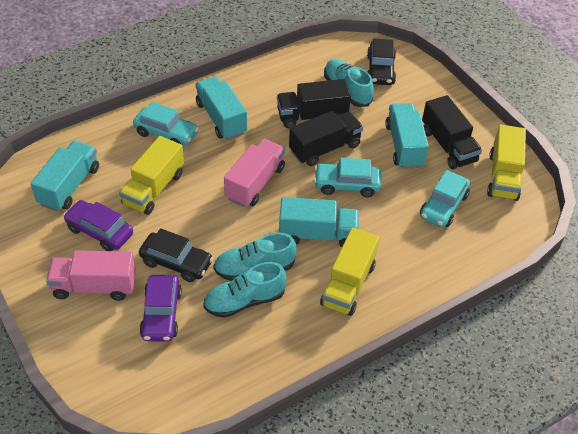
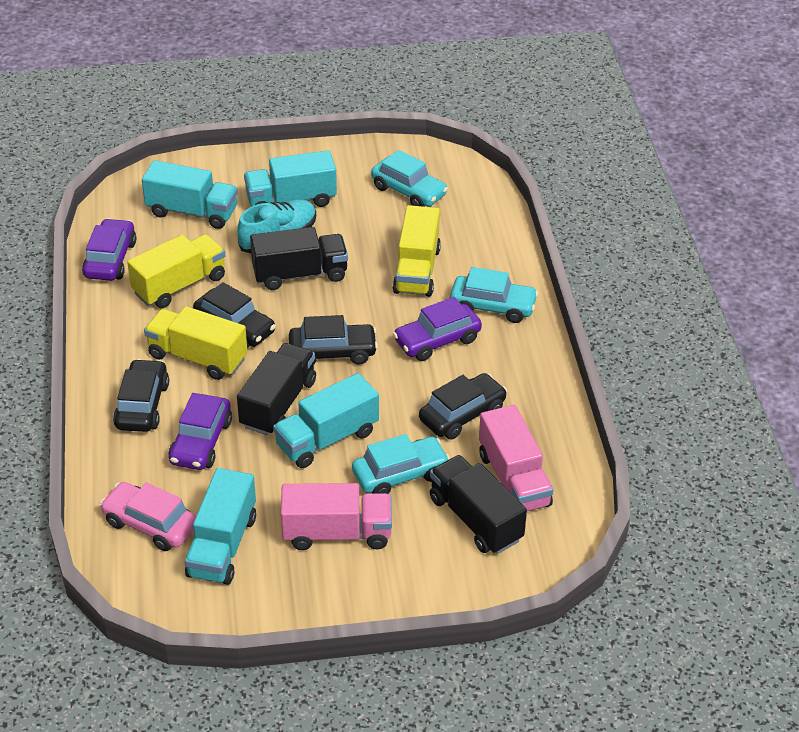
black car: 2 -> 4
pink car: 0 -> 1
purple car: 2 -> 3
turquoise shoe: 3 -> 1

